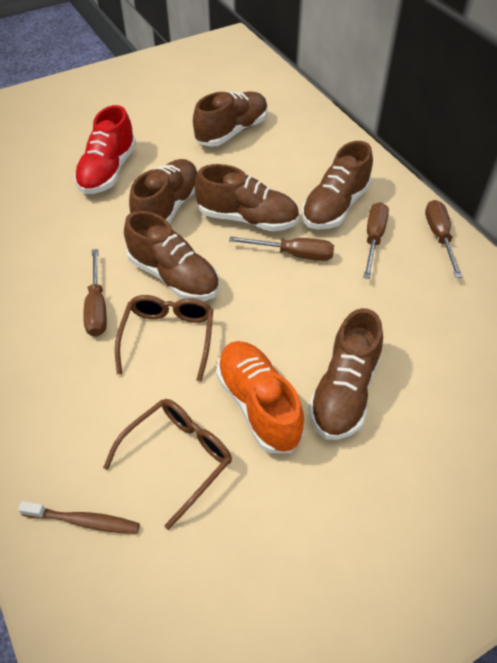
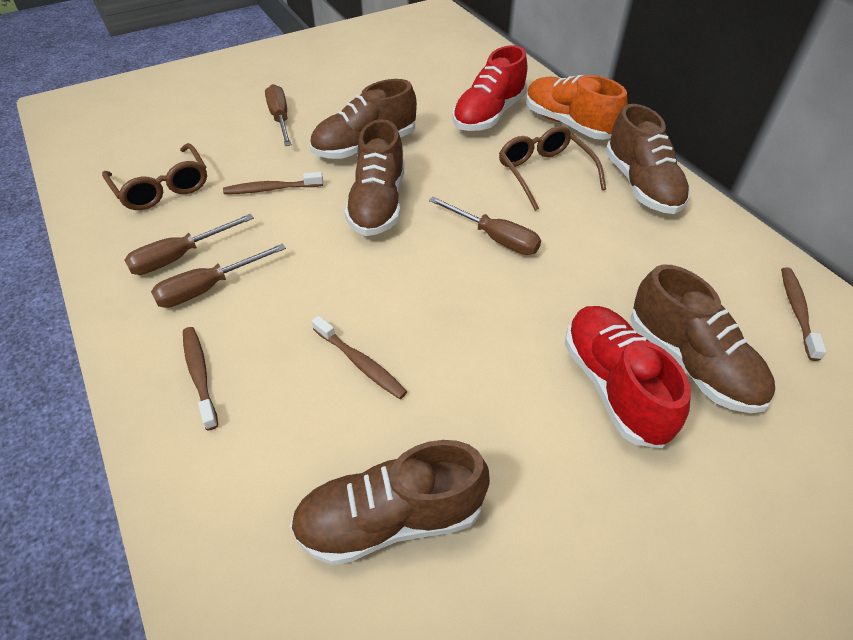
brown shoe: 6 -> 5
brown toothbrush: 1 -> 4
red shoe: 1 -> 2

